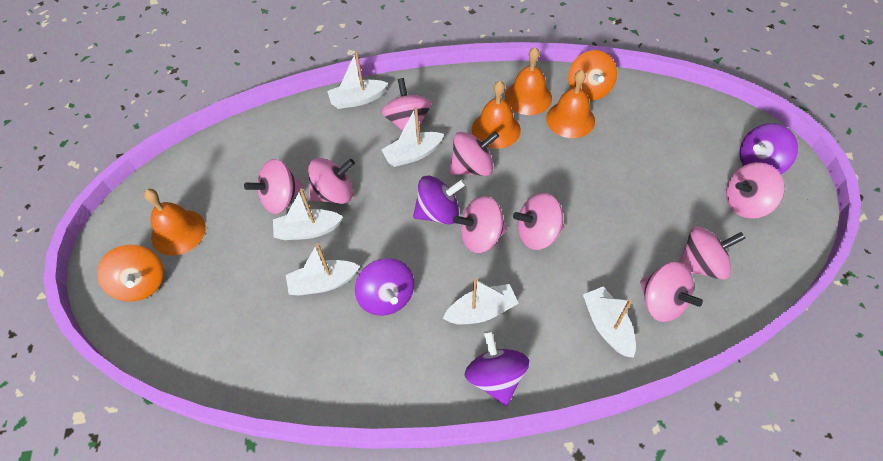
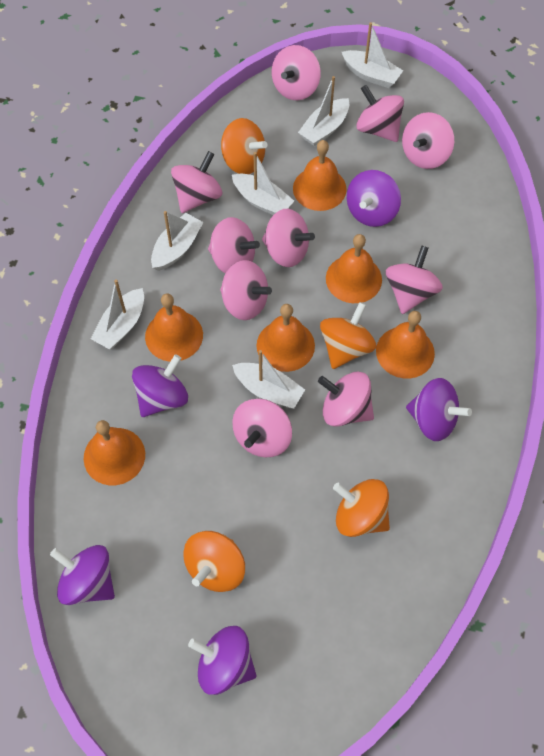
orange bell: 4 -> 6
orange spinning top: 2 -> 4
pink spinning top: 9 -> 10
purple spinning top: 4 -> 5

